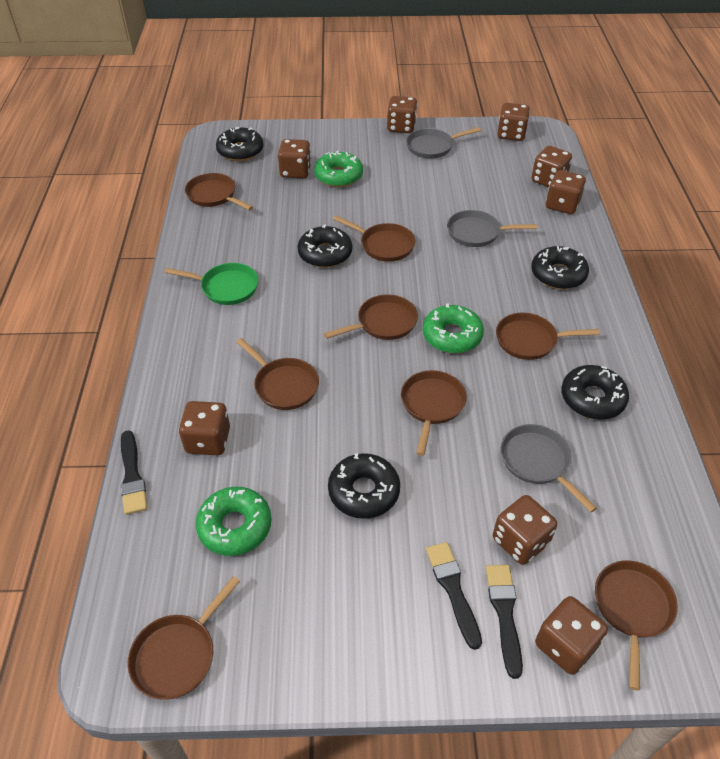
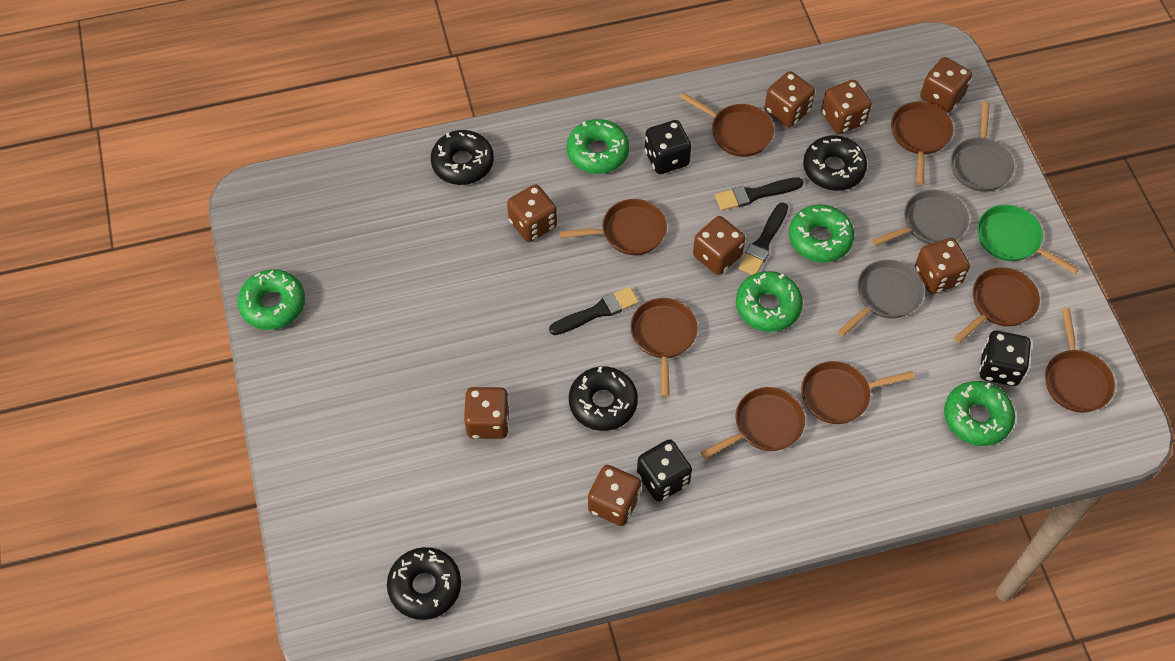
black dice: 0 -> 3
black donut: 5 -> 4
green donut: 3 -> 5

